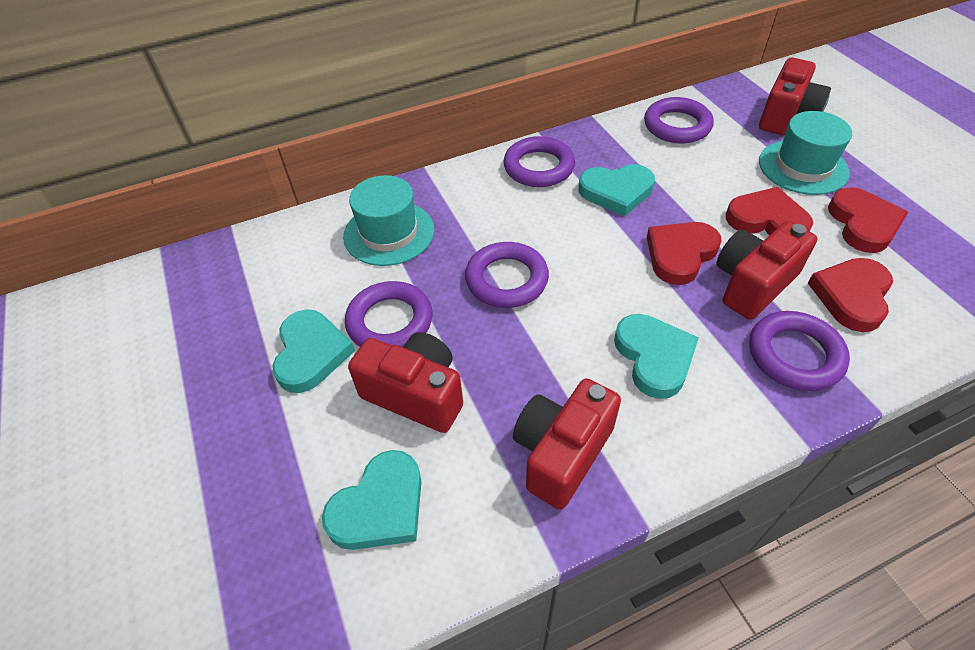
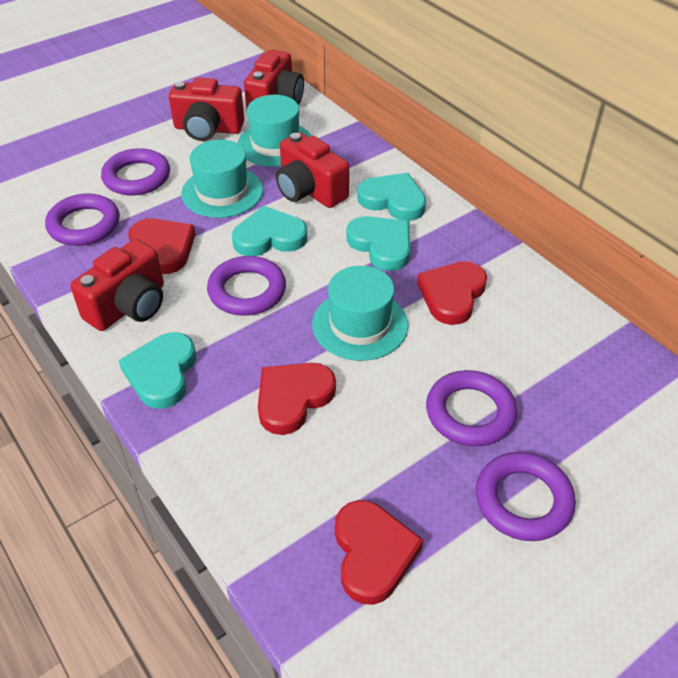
turquoise hat: 2 -> 3

